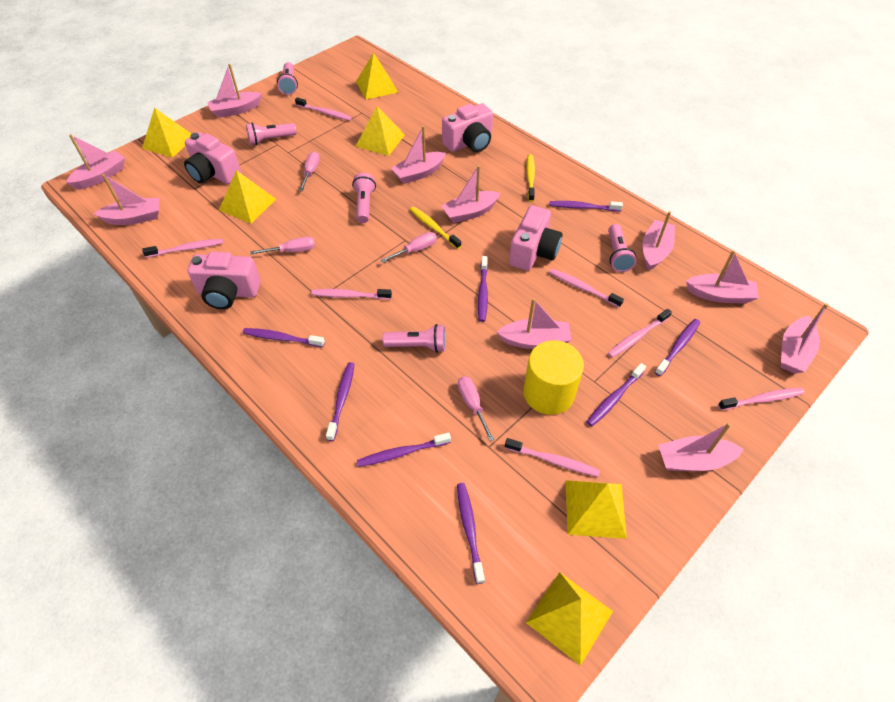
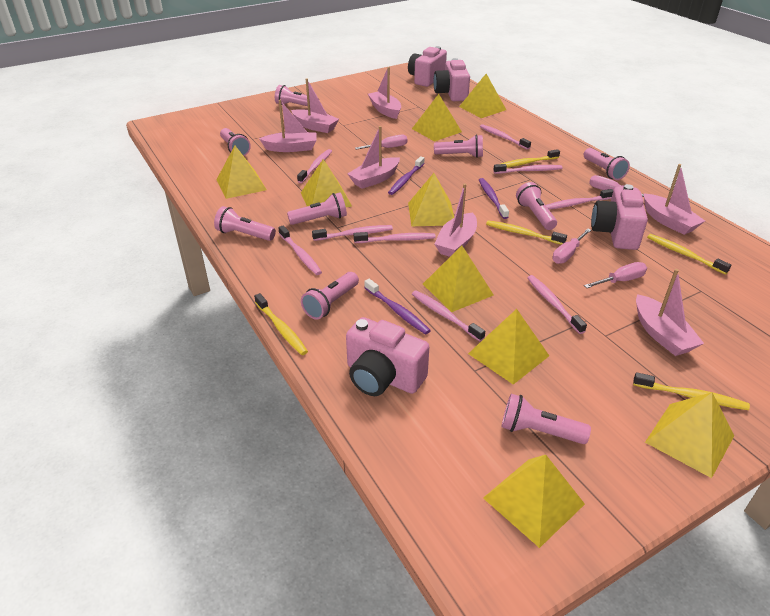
pink boat: 10 -> 7
pink flashlight: 5 -> 9
pink toothbrush: 7 -> 9
purple toothbrush: 8 -> 3
yellow cylinder: 1 -> 0
yellow pyramid: 6 -> 9
yellow toothbrush: 2 -> 5

